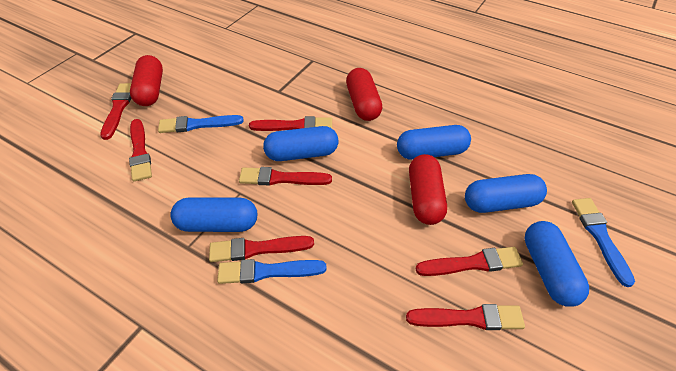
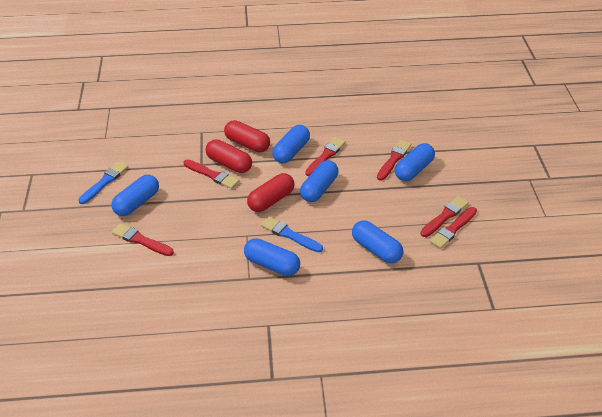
blue brush: 3 -> 2
blue capsule: 5 -> 6
red brush: 7 -> 6

